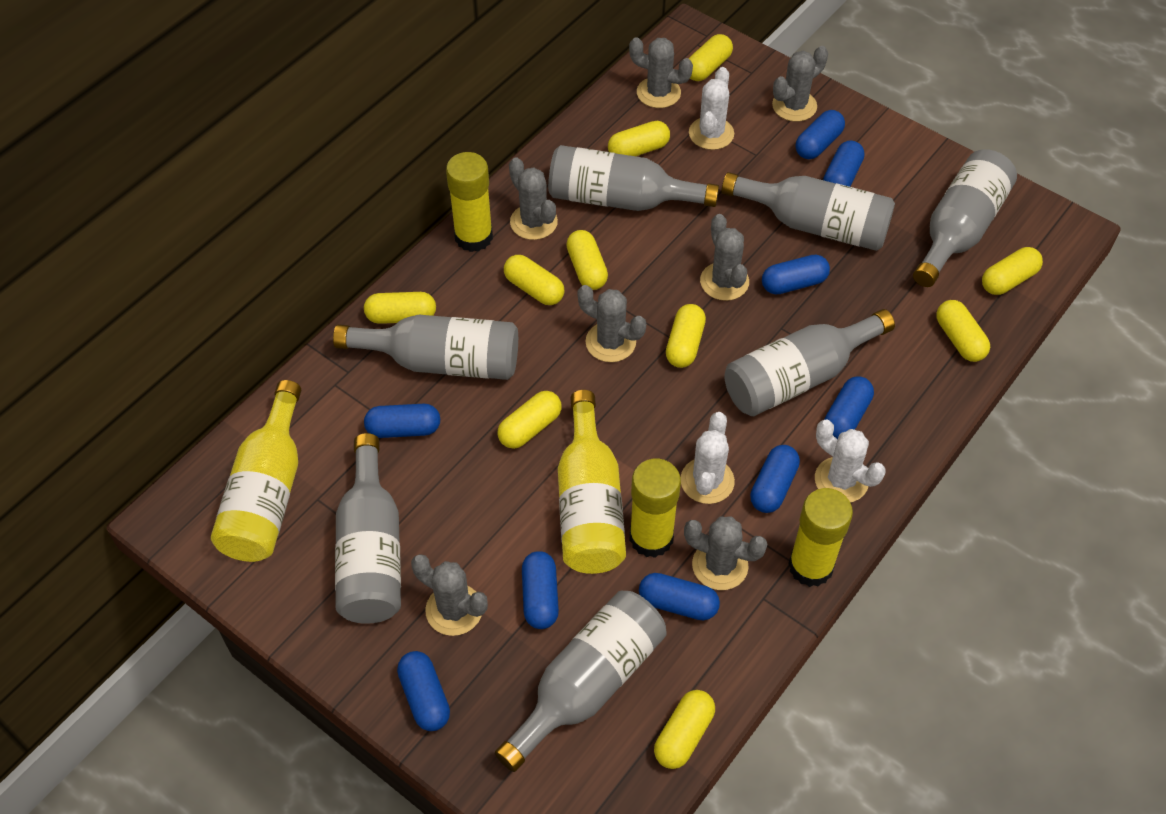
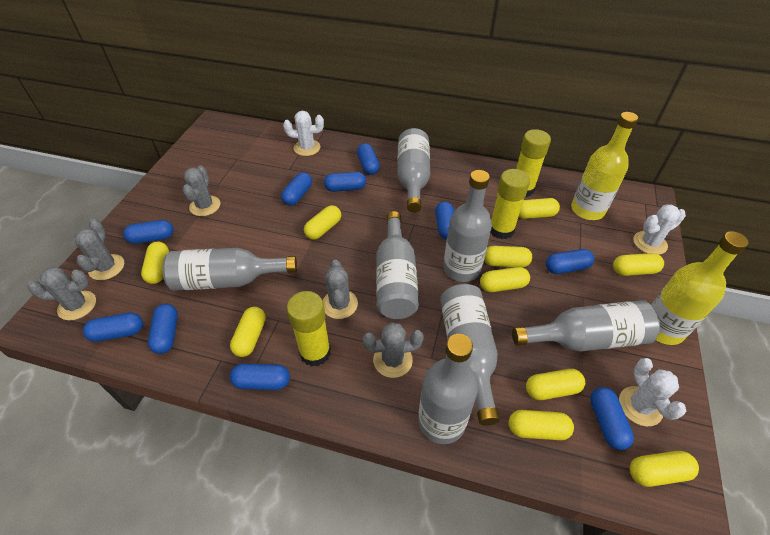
blue capsule: 9 -> 10
grey cactus: 7 -> 5

